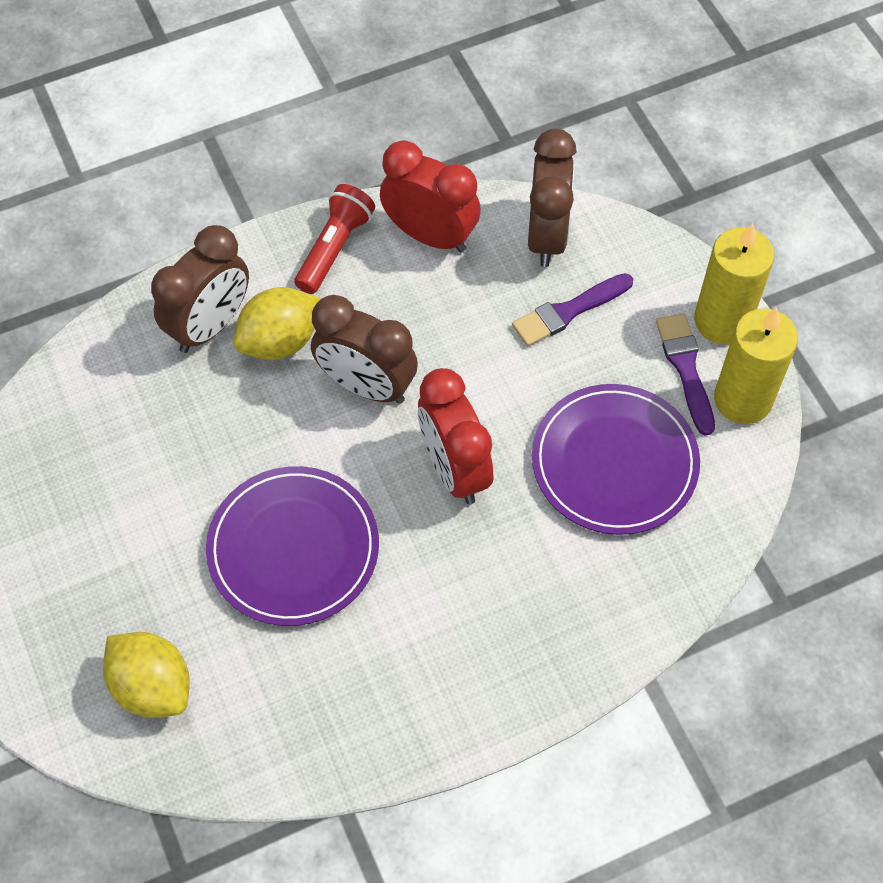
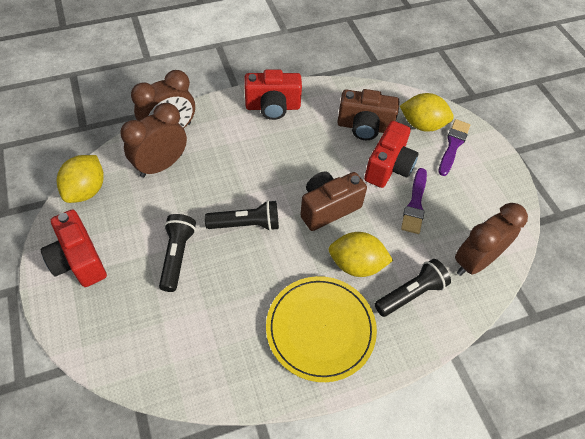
black flashlight: 0 -> 3
brown camera: 0 -> 2
purple plate: 2 -> 0
red camera: 0 -> 3
red clock: 2 -> 0
red flashlight: 1 -> 0
yellow candle: 2 -> 0
yellow lemon: 2 -> 3
yellow plate: 0 -> 1

